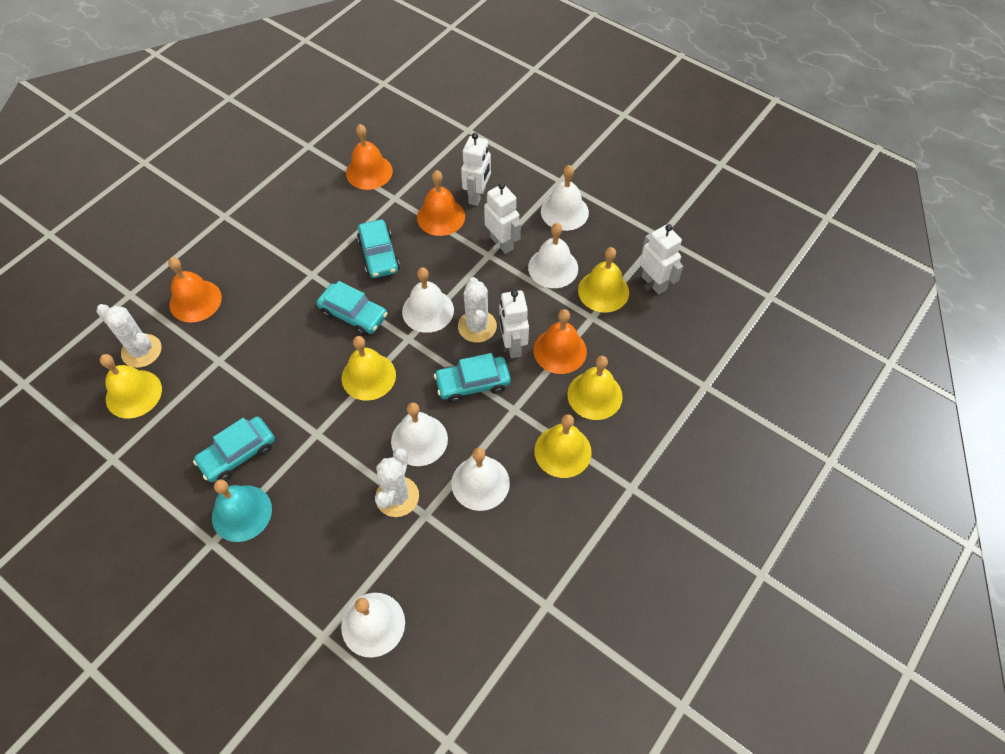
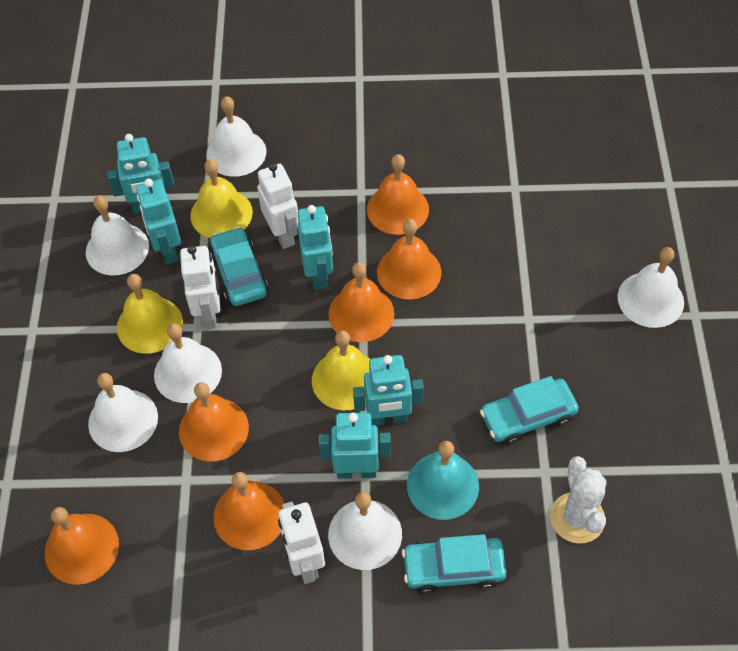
orange bell: 4 -> 6
turquoise car: 4 -> 3
turquoise robot: 0 -> 5
white cactus: 3 -> 1
white robot: 4 -> 3
yellow bell: 5 -> 3

